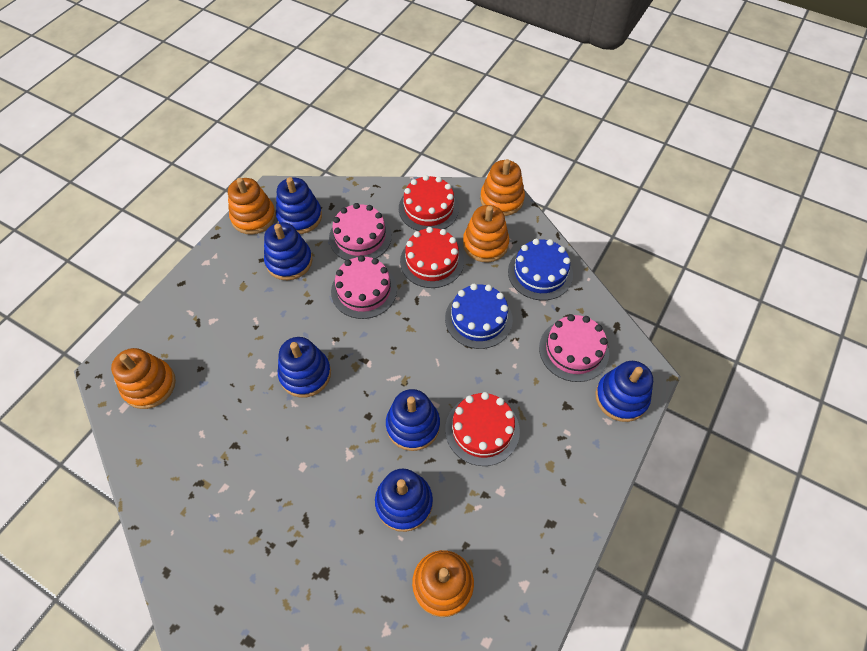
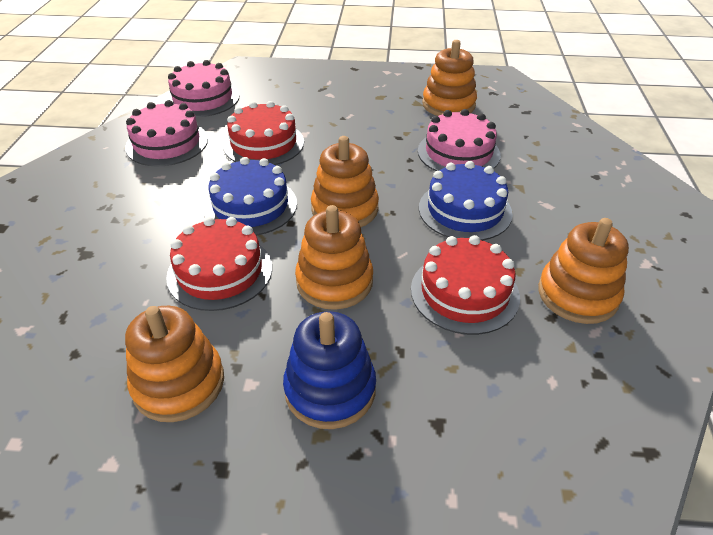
blue stacking toy: 6 -> 1

